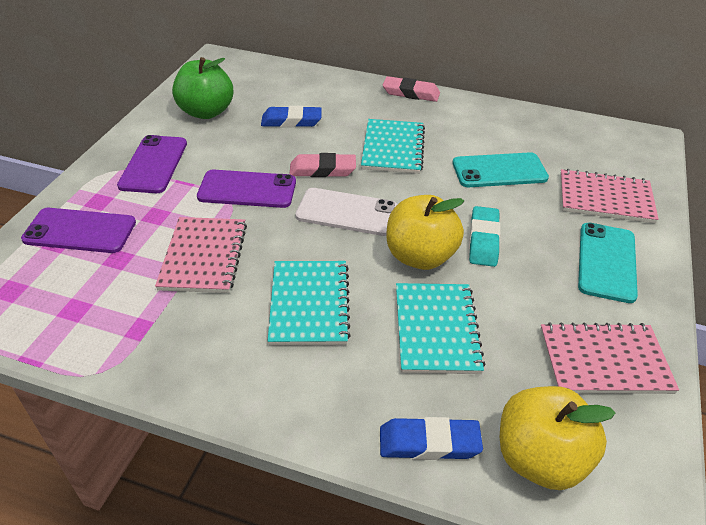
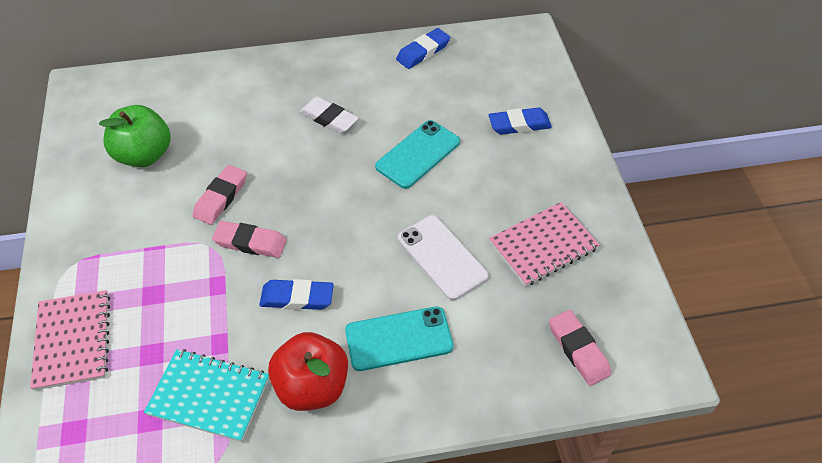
blue eraser: 2 -> 3
pink eraser: 2 -> 3
pink notebook: 3 -> 2
purple phone: 3 -> 0
red apple: 0 -> 1
turquoise eraser: 1 -> 0
turquoise notebook: 3 -> 1
white eraser: 0 -> 1
yellow apple: 2 -> 0

